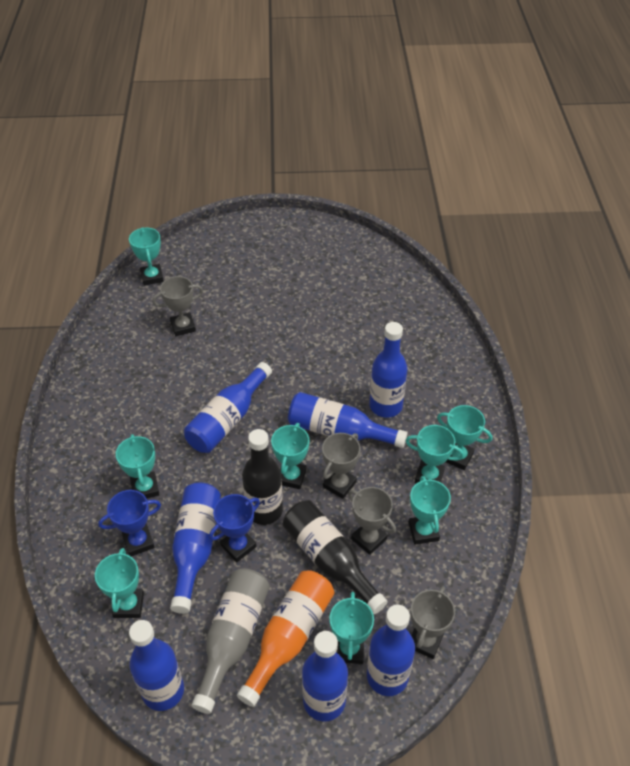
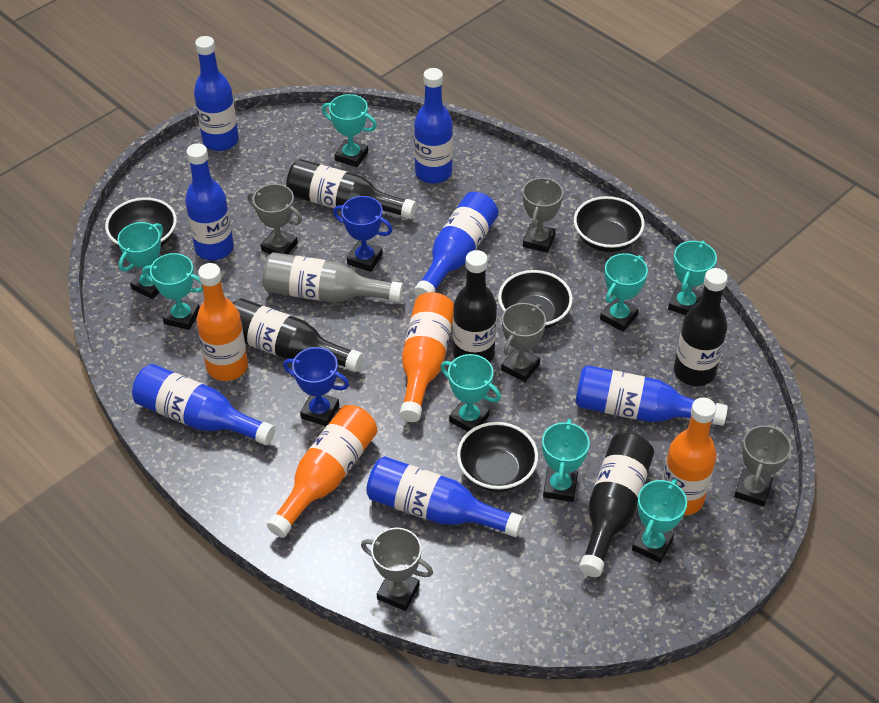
black bottle: 2 -> 5
black bowl: 0 -> 4
grey trophy: 4 -> 5
orange bottle: 1 -> 4

